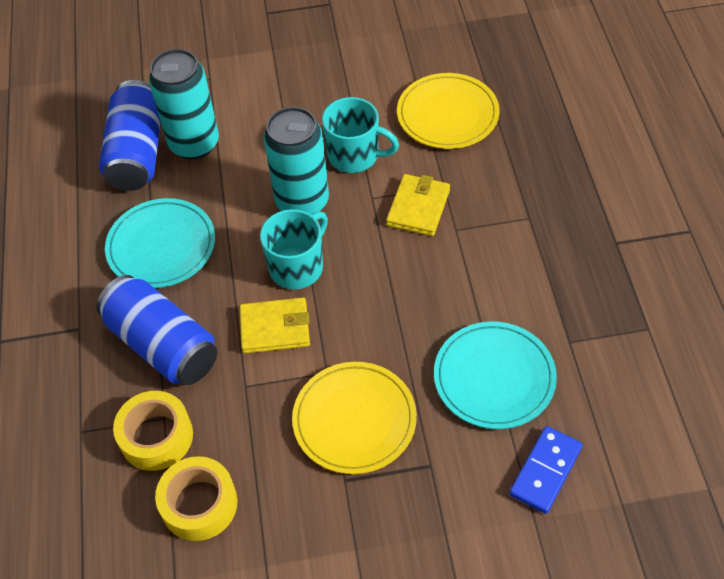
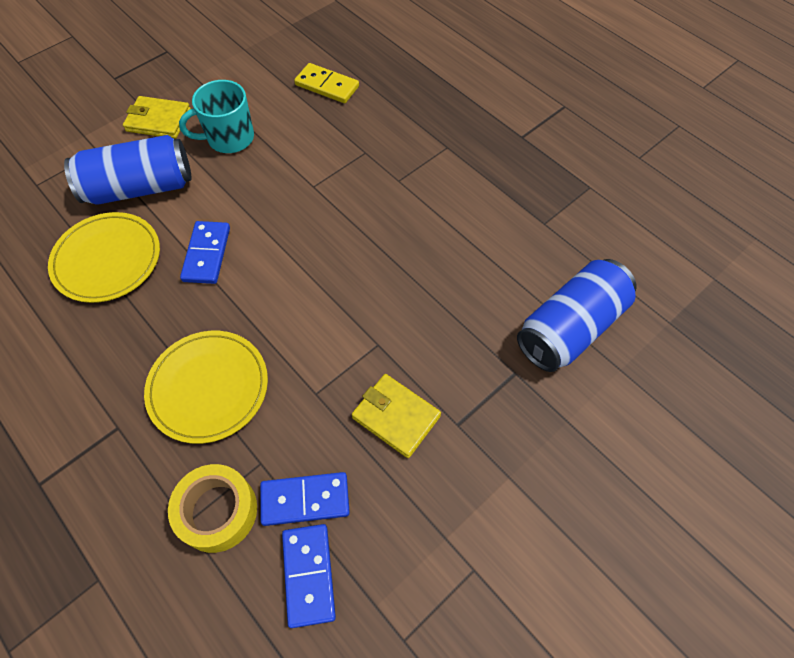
blue domino: 1 -> 3
turquoise can: 2 -> 0
turquoise mug: 2 -> 1
turquoise plate: 2 -> 0
yellow domino: 0 -> 1
yellow tape: 2 -> 1

